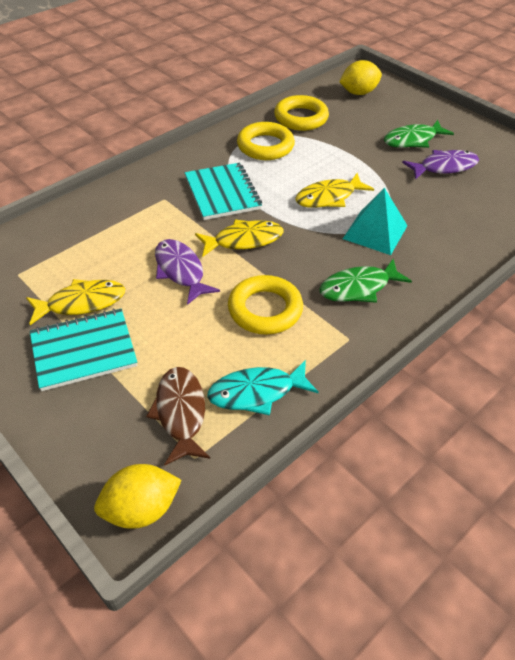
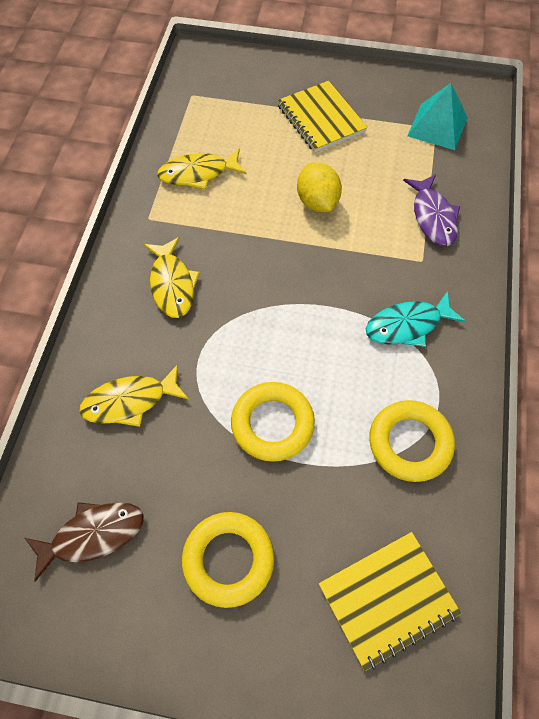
green fish: 2 -> 0
purple fish: 2 -> 1
turquoise notebook: 2 -> 0
yellow lemon: 2 -> 1
yellow notebook: 0 -> 2

